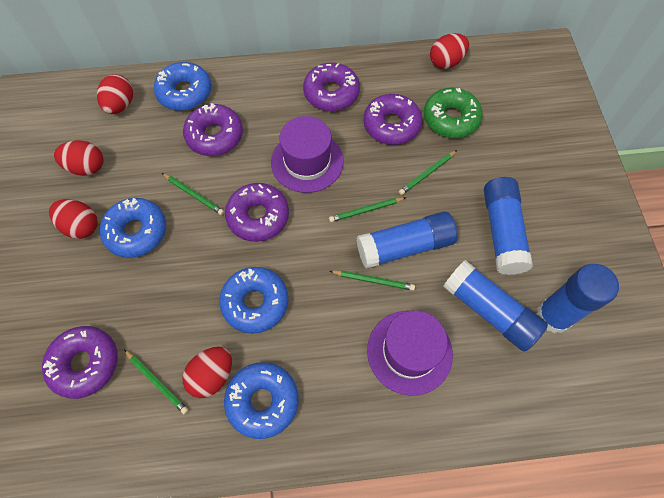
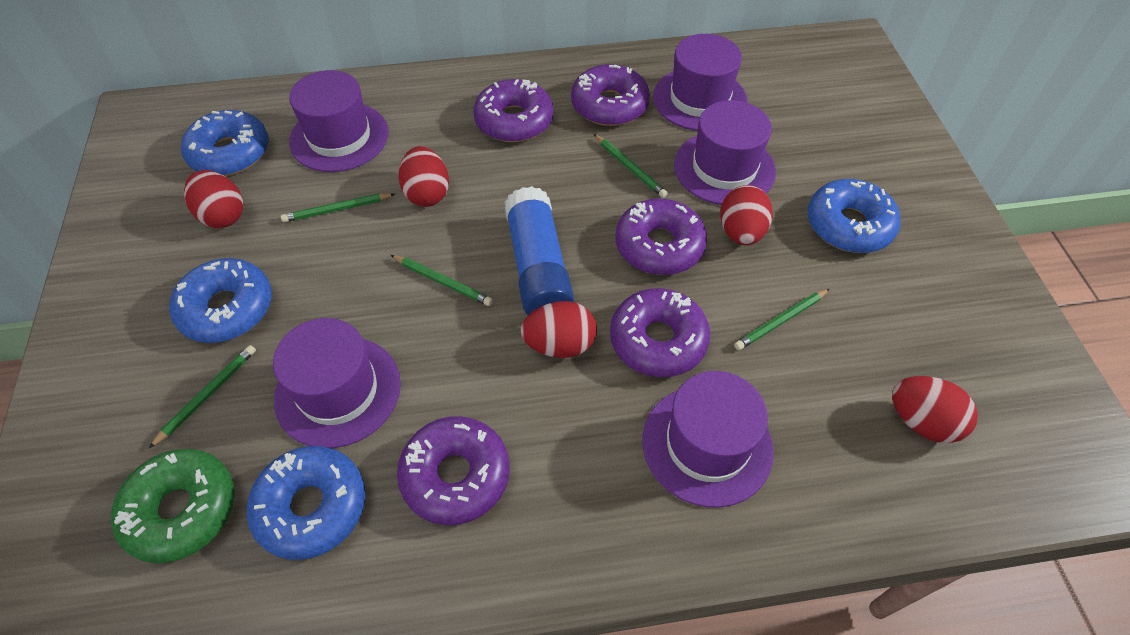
blue glue stick: 4 -> 1
purple hat: 2 -> 5

